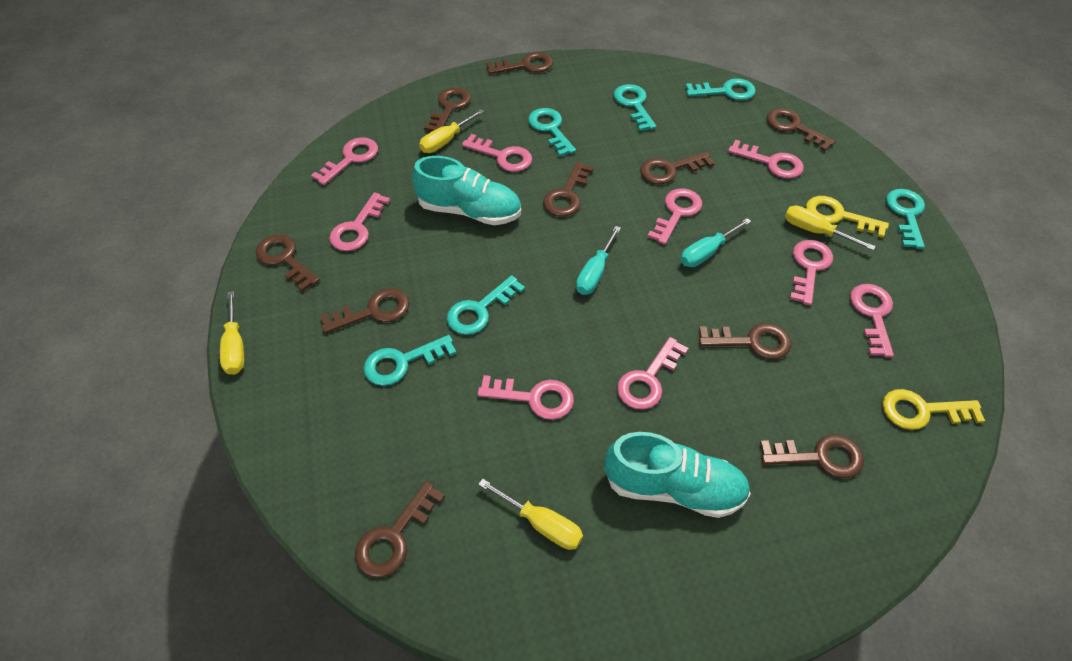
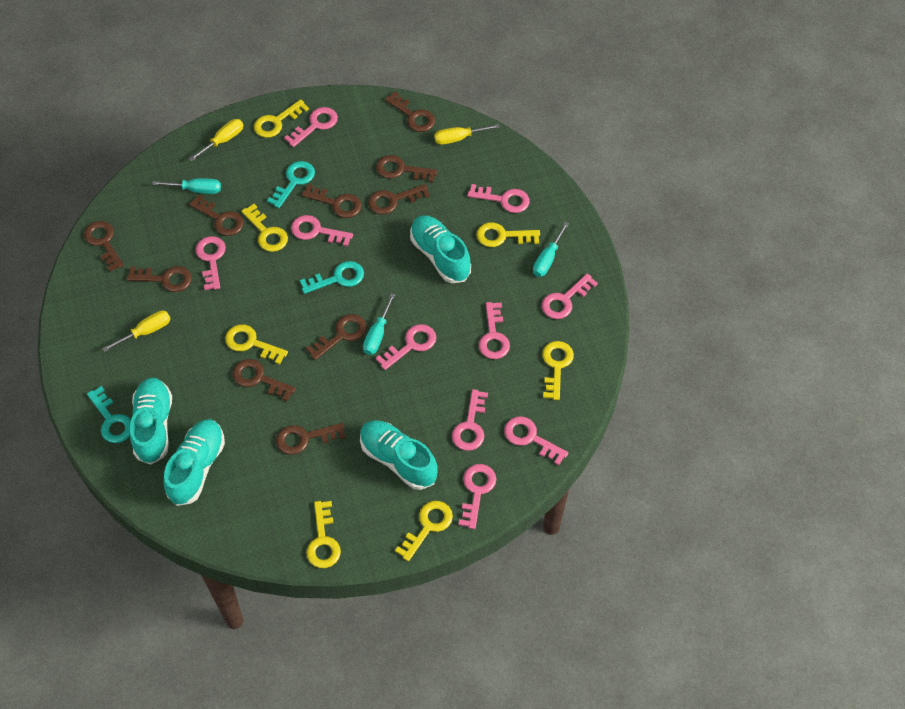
pink key: 9 -> 10
turquoise key: 6 -> 3
turquoise screwdriver: 2 -> 3
turquoise shoe: 2 -> 4
yellow key: 2 -> 7
yellow screwdriver: 4 -> 3

